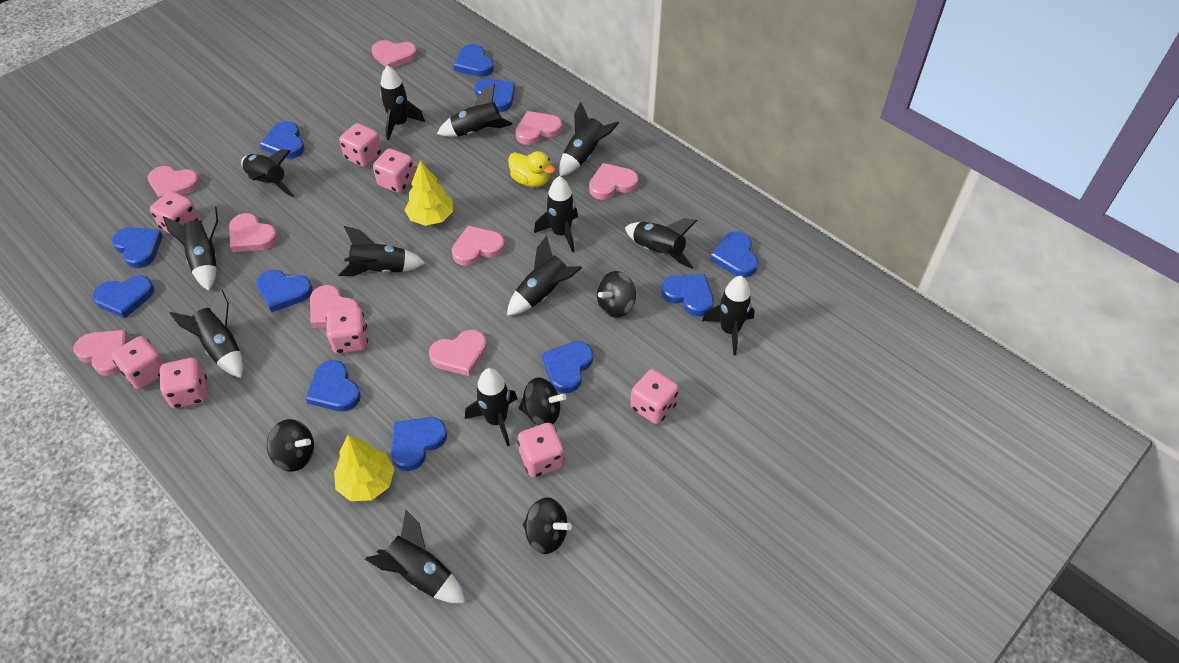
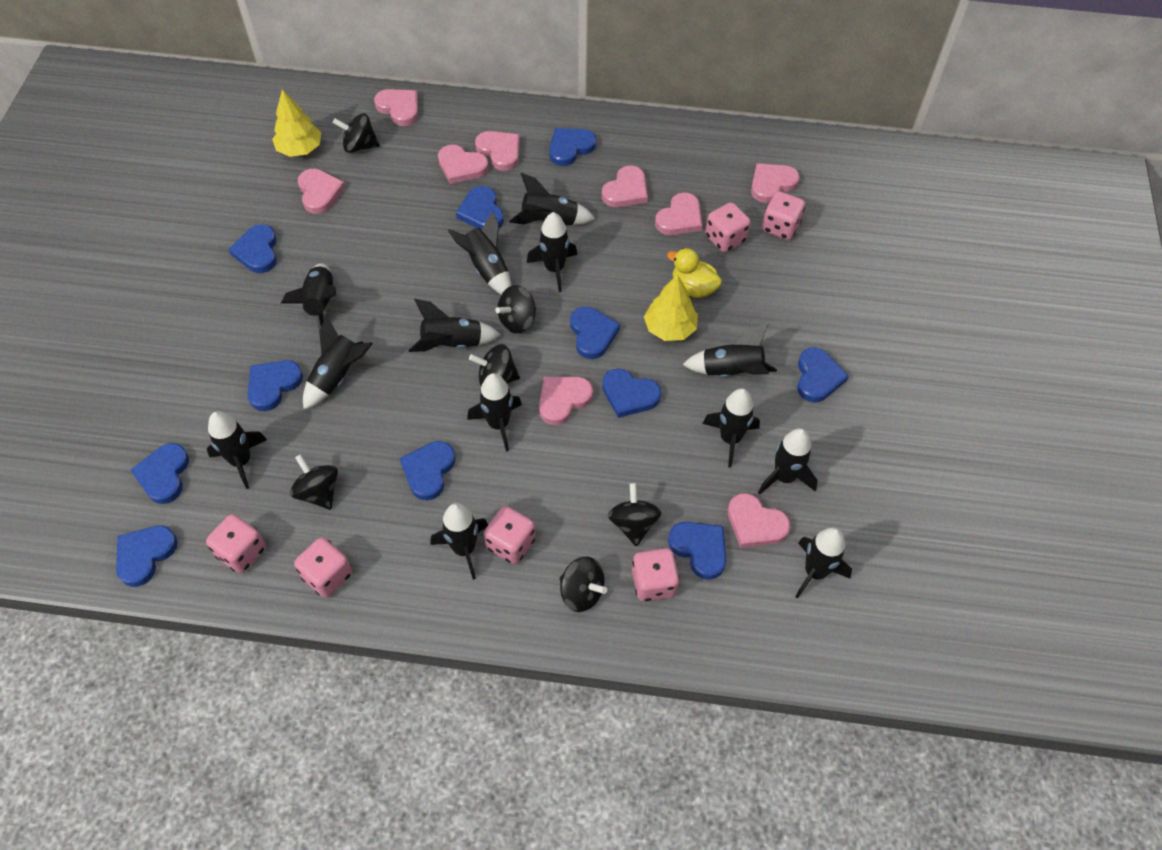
black spinning top: 4 -> 6
pink dice: 8 -> 6

